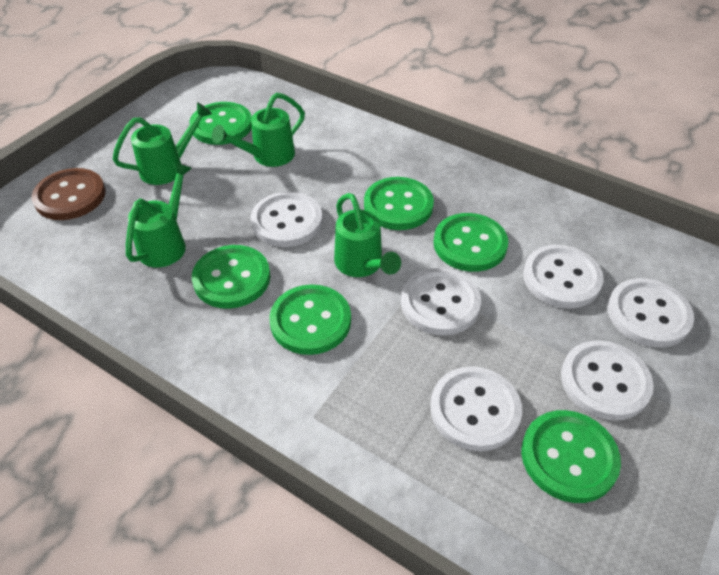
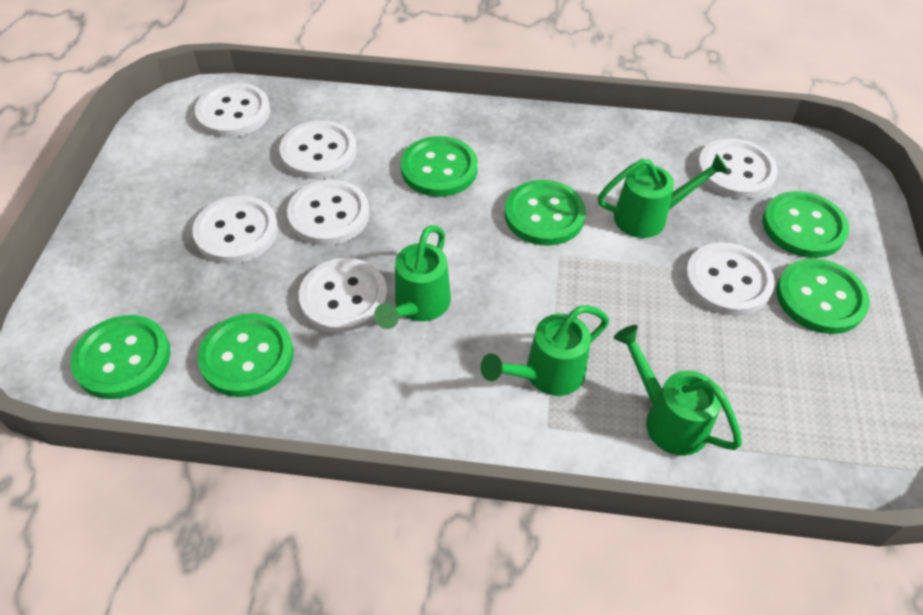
brown button: 1 -> 0
white button: 6 -> 7

